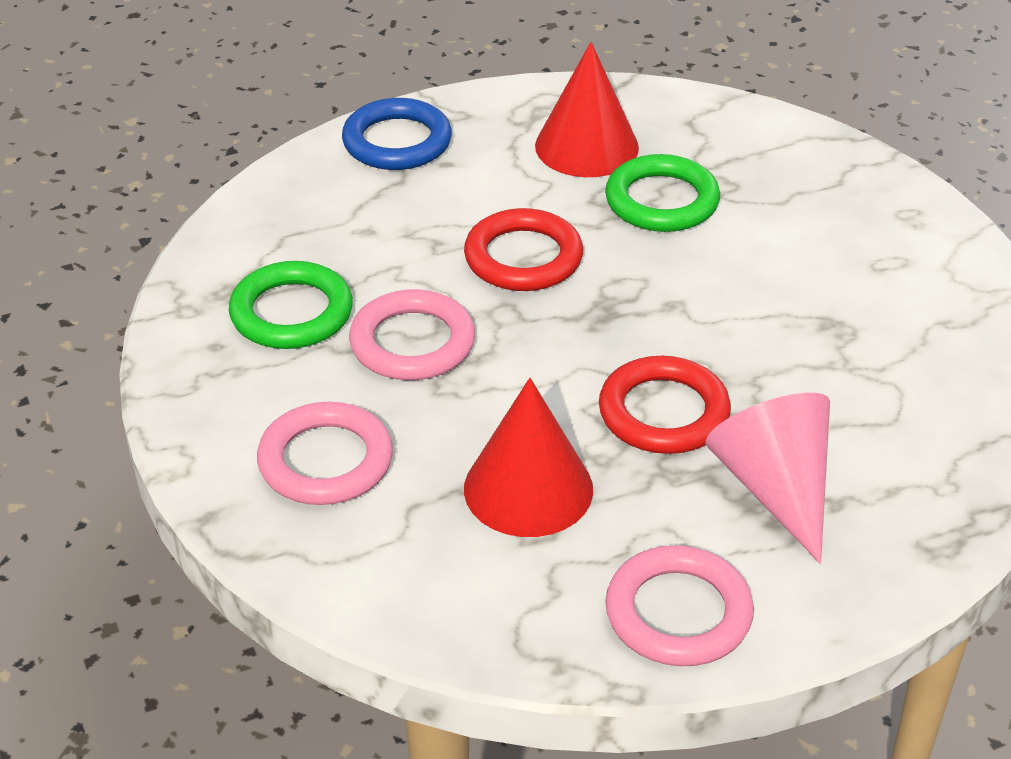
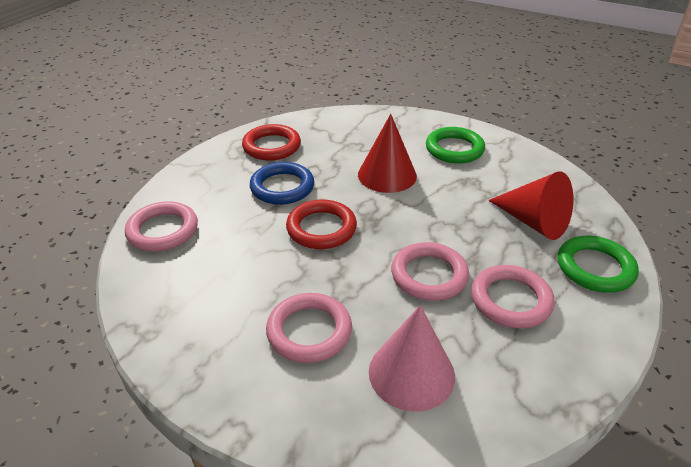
pink ring: 3 -> 4

